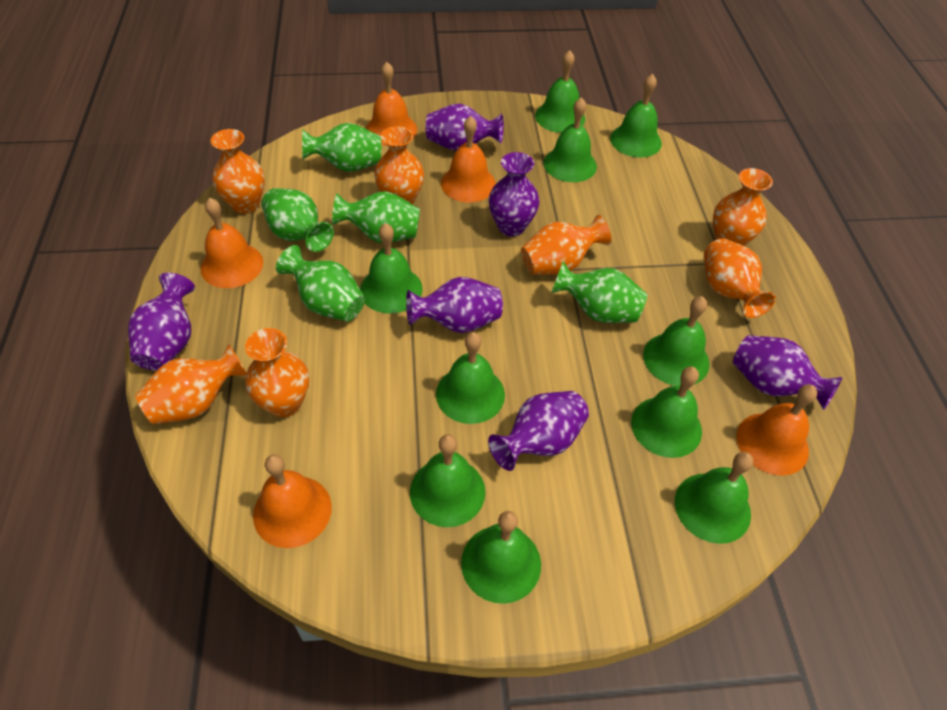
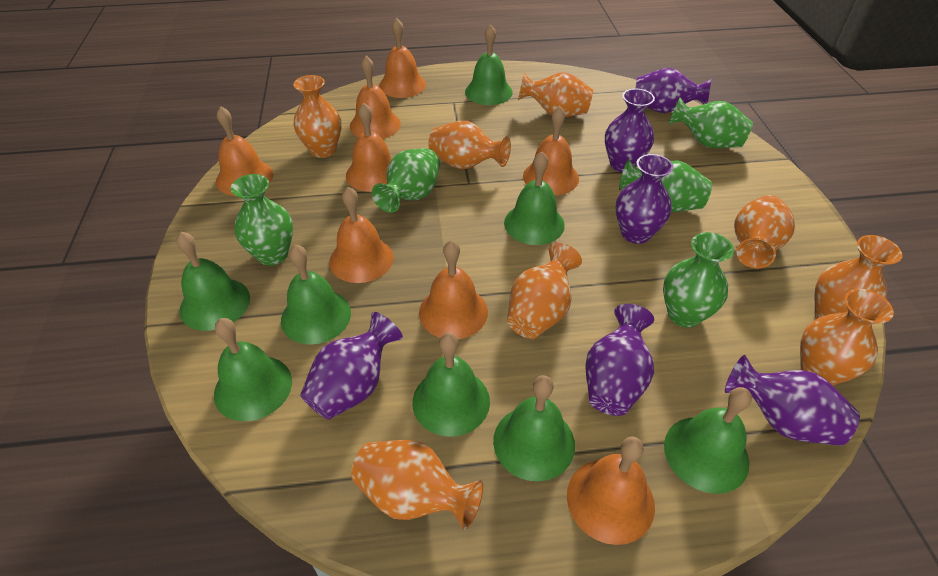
green bell: 10 -> 8
orange bell: 5 -> 8
orange vase: 7 -> 8

